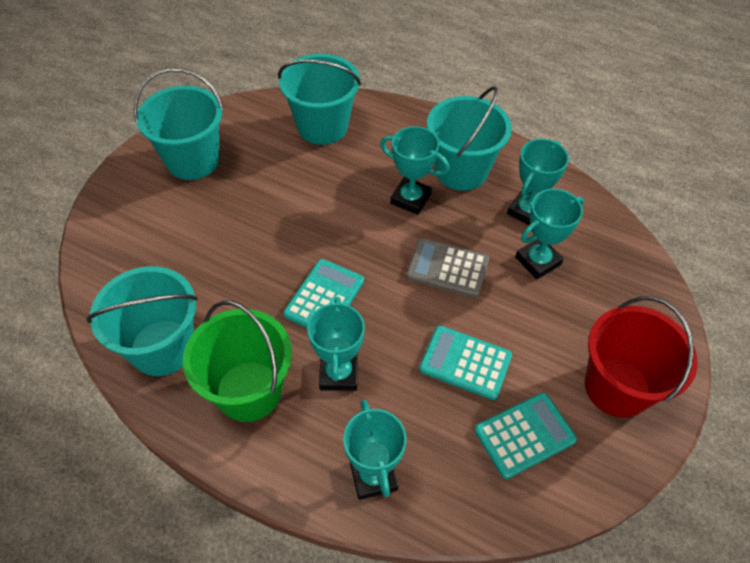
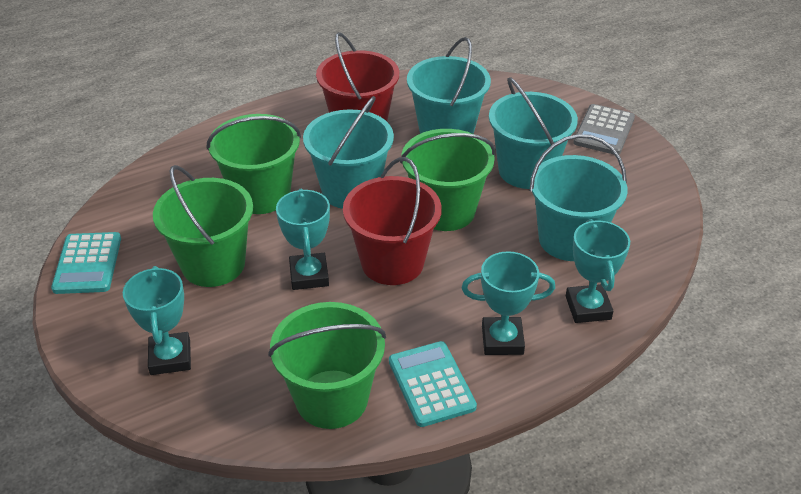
green bucket: 1 -> 4
red bucket: 1 -> 2
turquoise calculator: 3 -> 2
turquoise trophy: 5 -> 4

